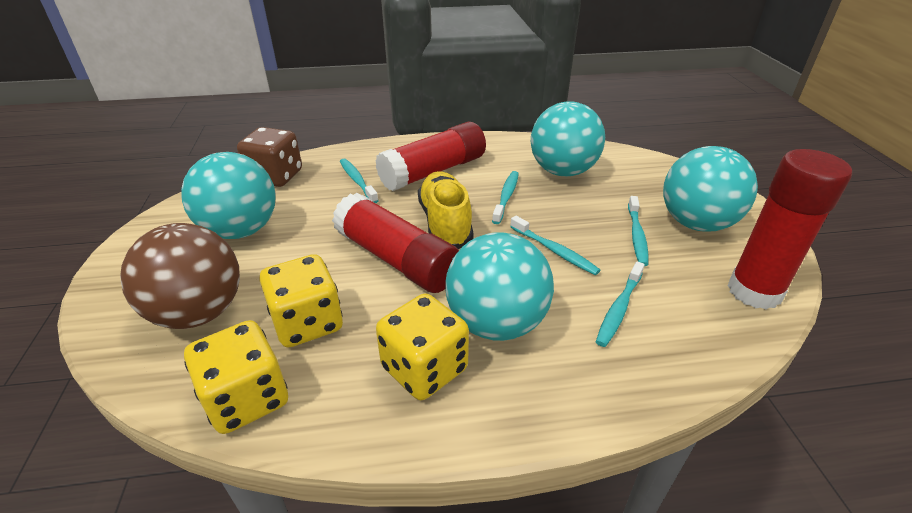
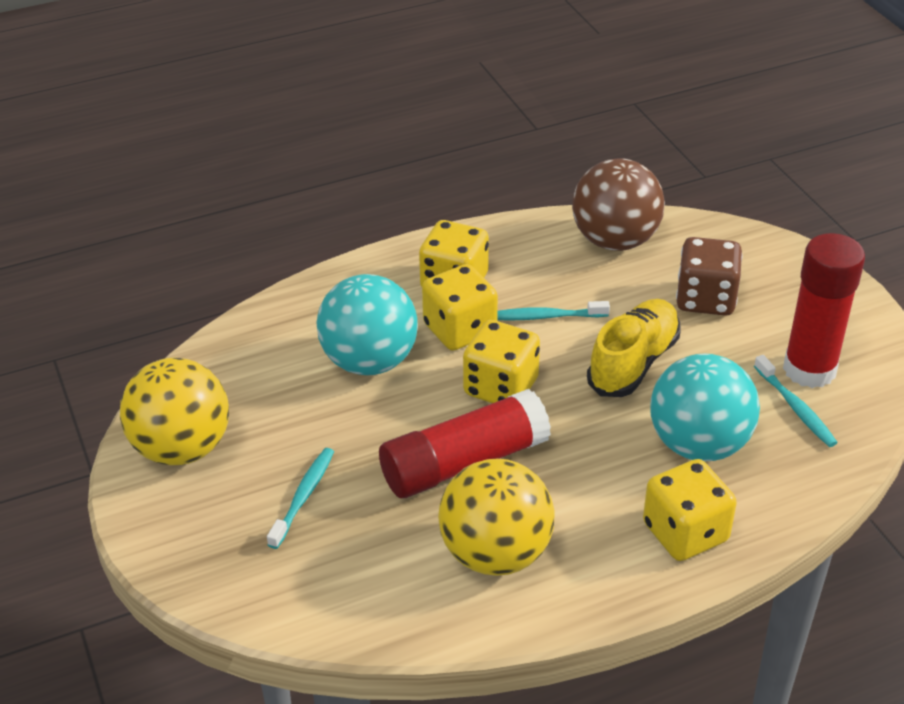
red glue stick: 3 -> 2
turquoise ball: 4 -> 2
turquoise toothbrush: 5 -> 3
yellow ball: 0 -> 2
yellow dice: 3 -> 4

